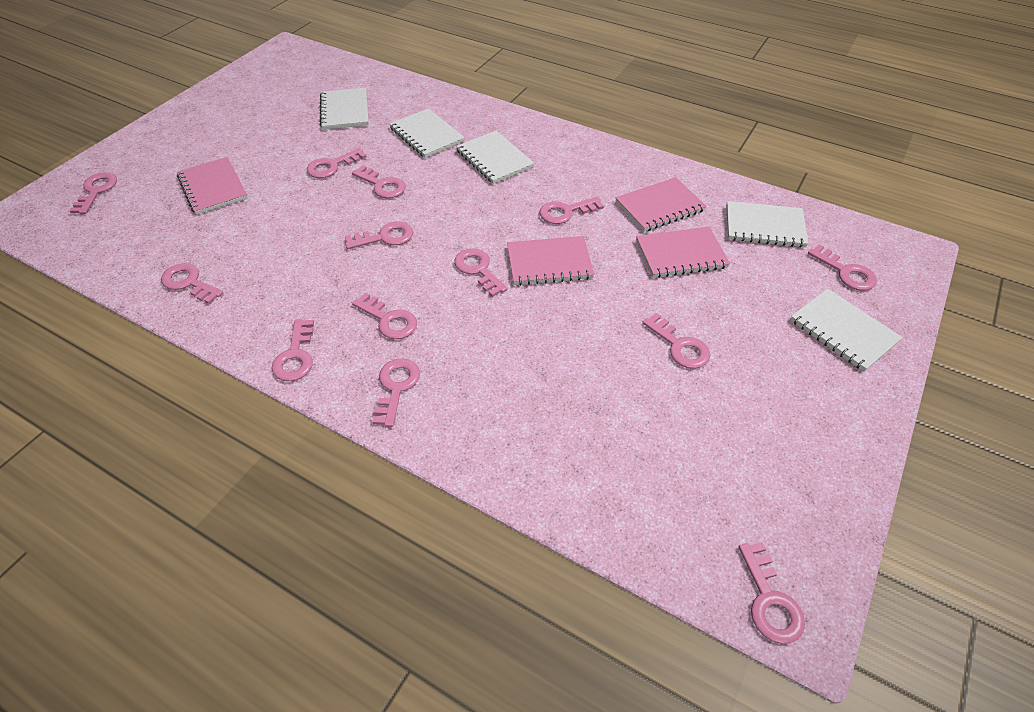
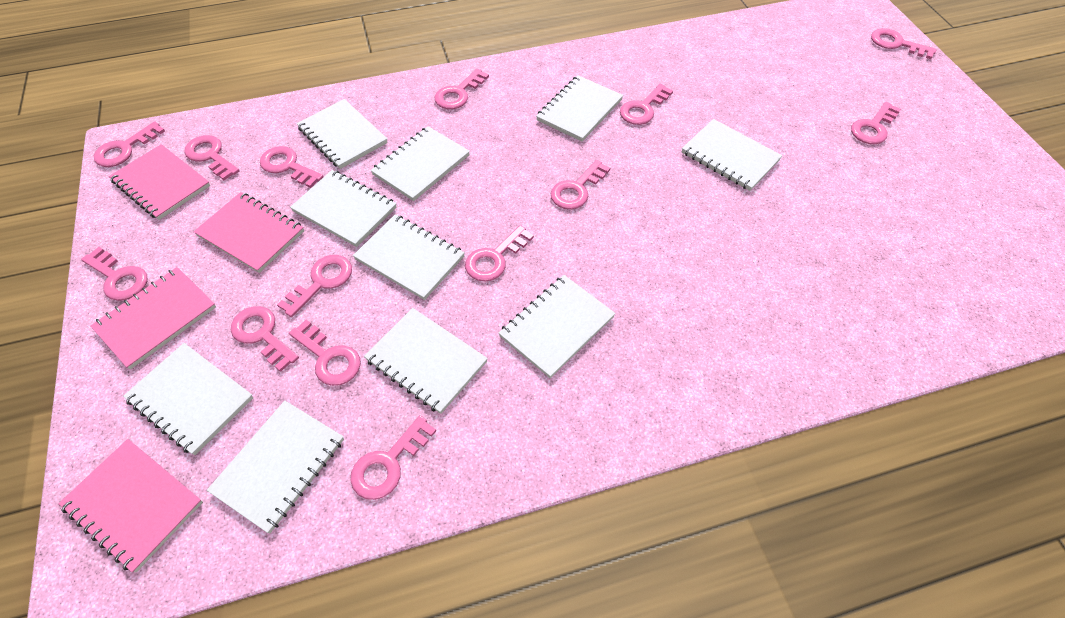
pink key: 13 -> 14
white notebook: 5 -> 10

